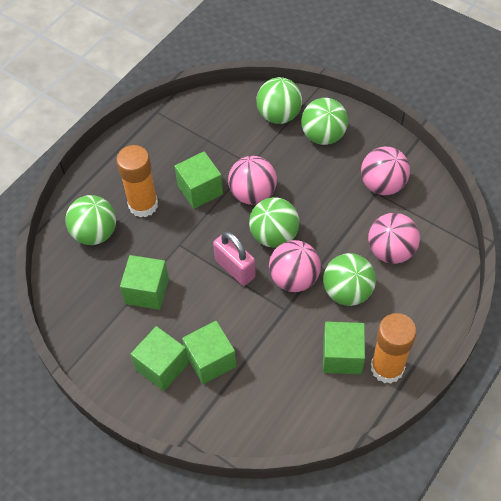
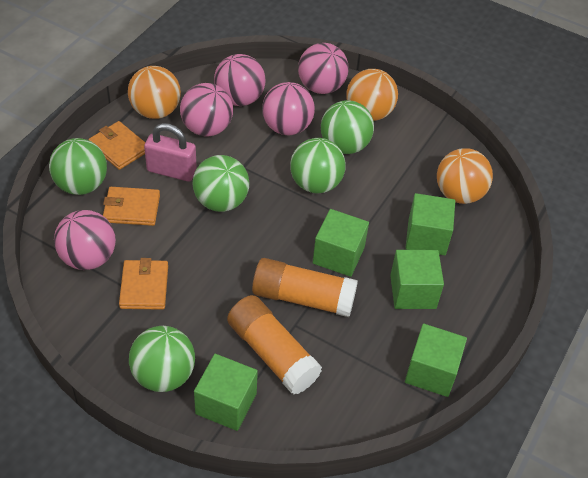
orange ball: 0 -> 3
orange wallet: 0 -> 3
pink ball: 4 -> 5

